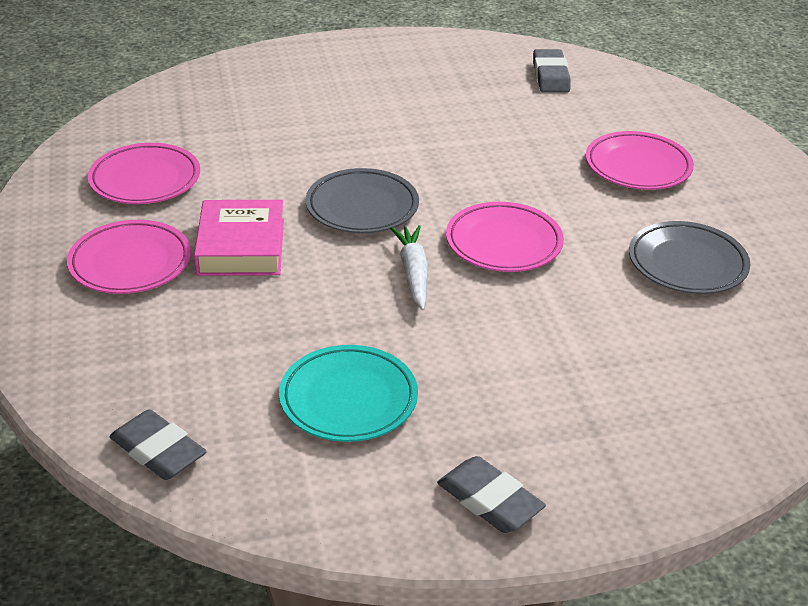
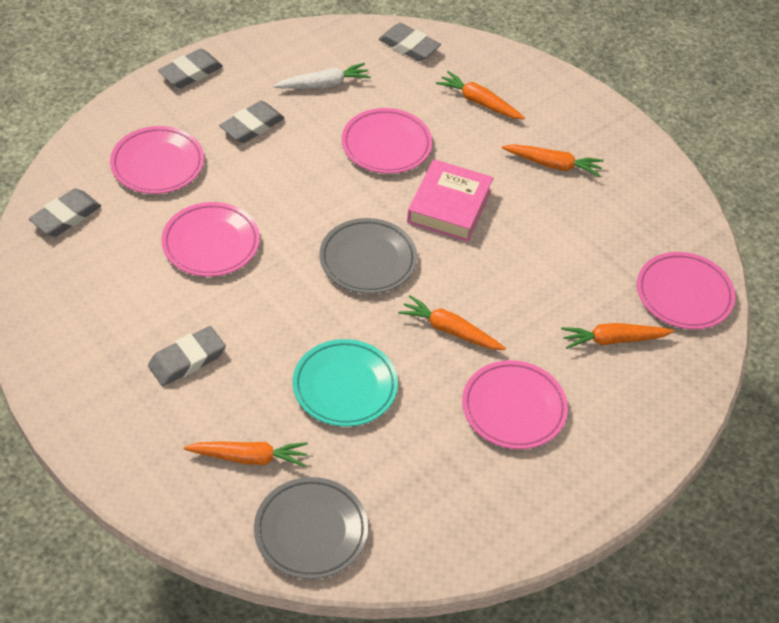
grey eraser: 3 -> 5
orange carrot: 0 -> 5
pink plate: 4 -> 5

